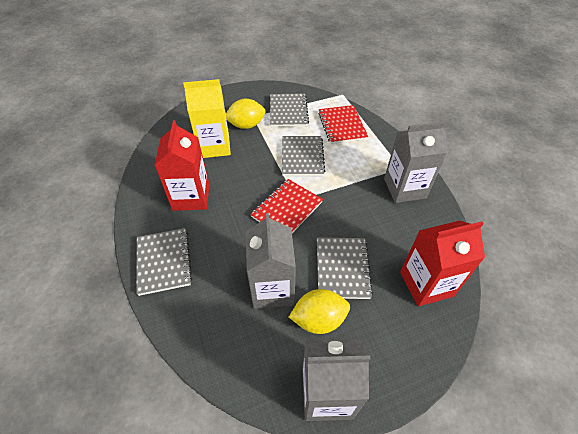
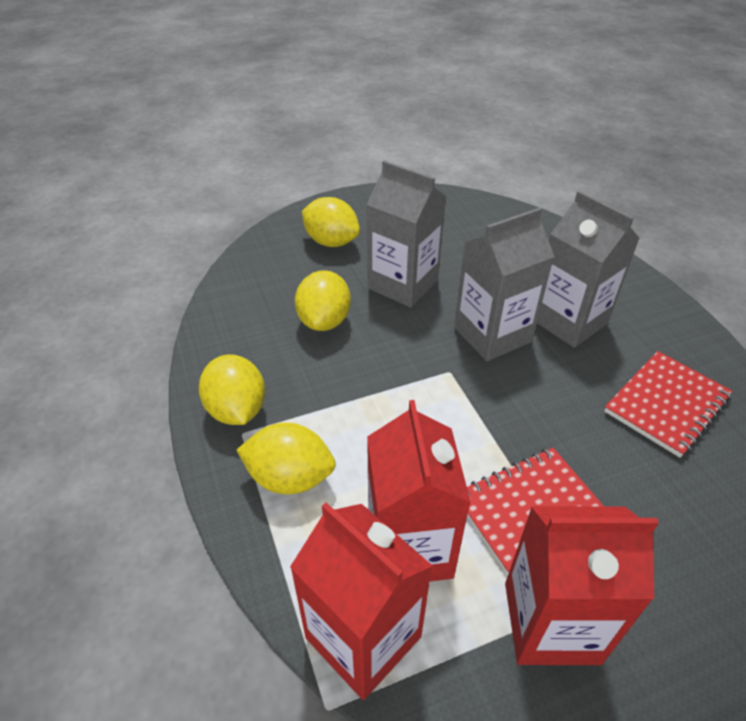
grey notebook: 4 -> 0
red carton: 2 -> 3
yellow carton: 1 -> 0
yellow lemon: 2 -> 4

